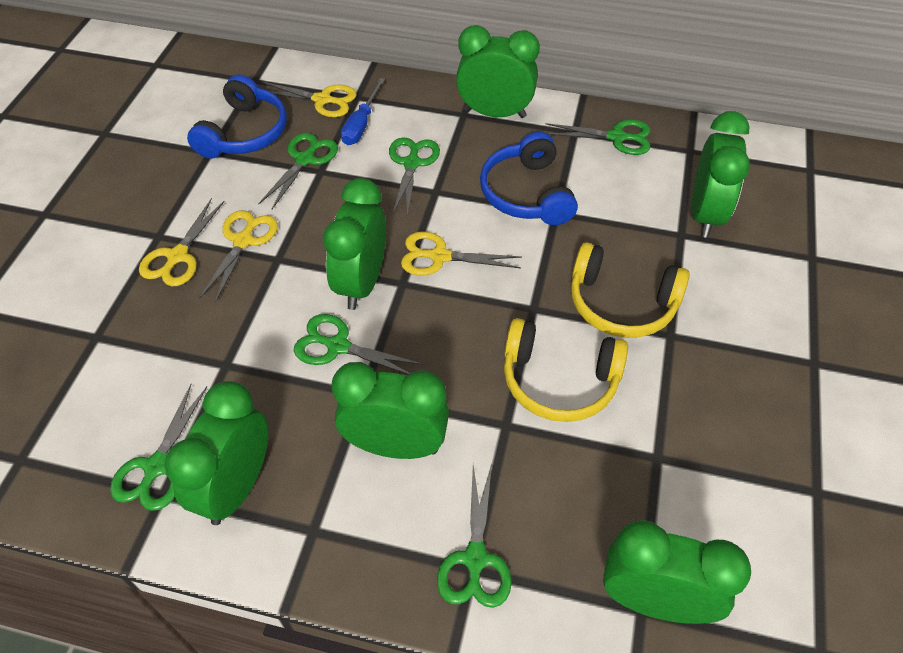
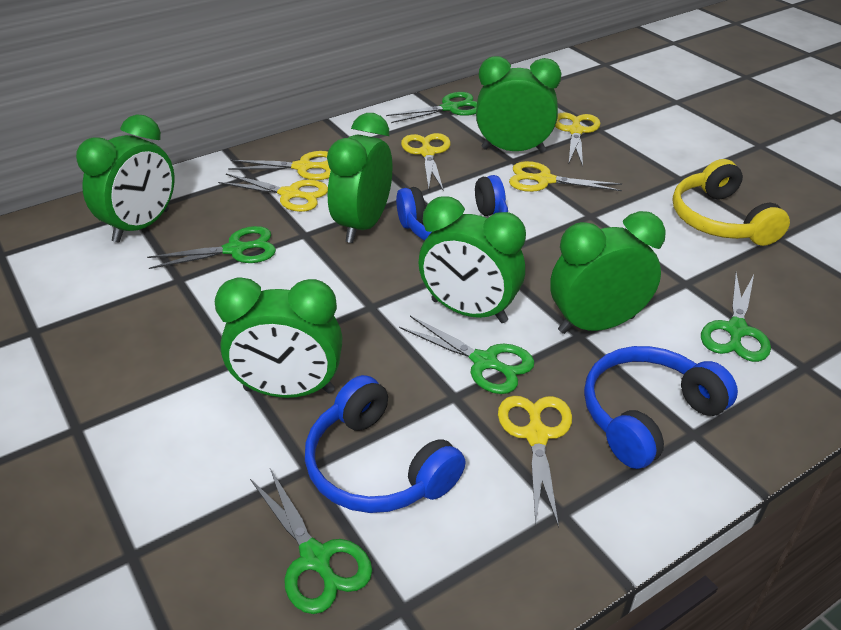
blue headphones: 2 -> 3
blue screwdriver: 1 -> 0
green scissors: 6 -> 5
yellow headphones: 2 -> 1
yellow scissors: 4 -> 6

